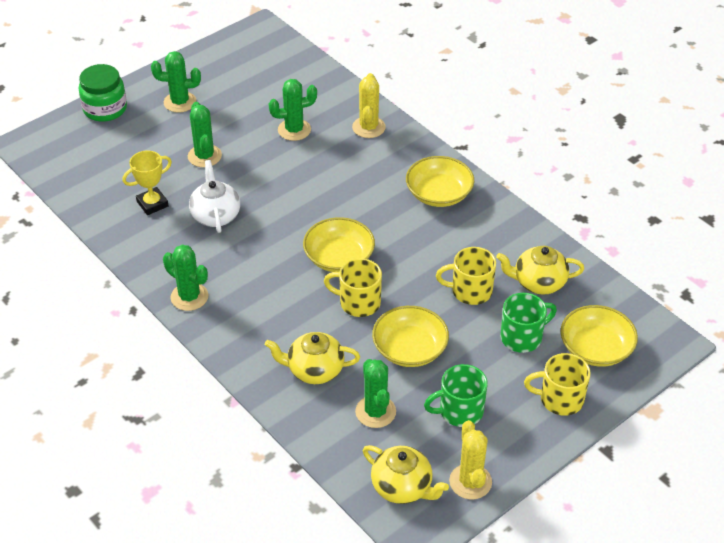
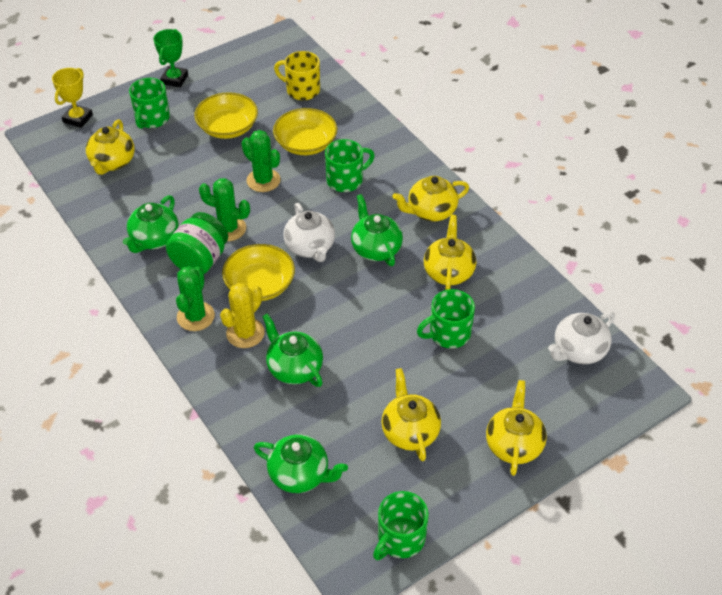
green cactus: 5 -> 3
green mug: 2 -> 4
green teapot: 0 -> 4
green trophy: 0 -> 1
white teapot: 1 -> 2
yellow bowl: 4 -> 3
yellow cactus: 2 -> 1
yellow mug: 3 -> 1
yellow teapot: 3 -> 5

